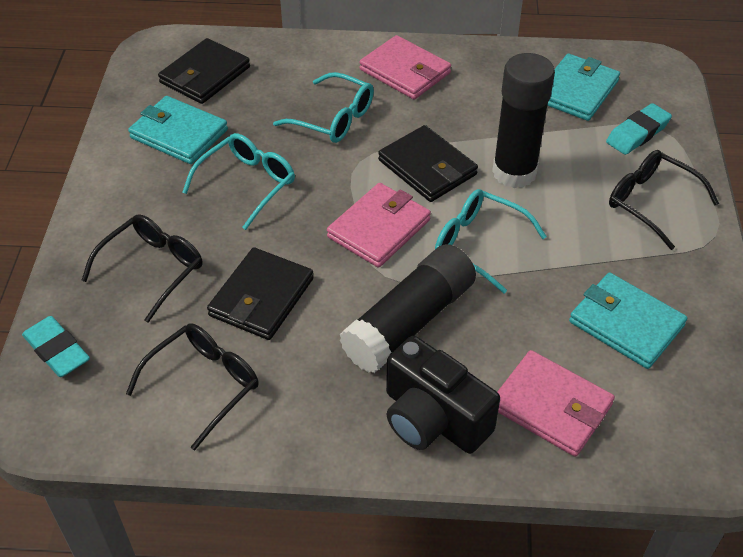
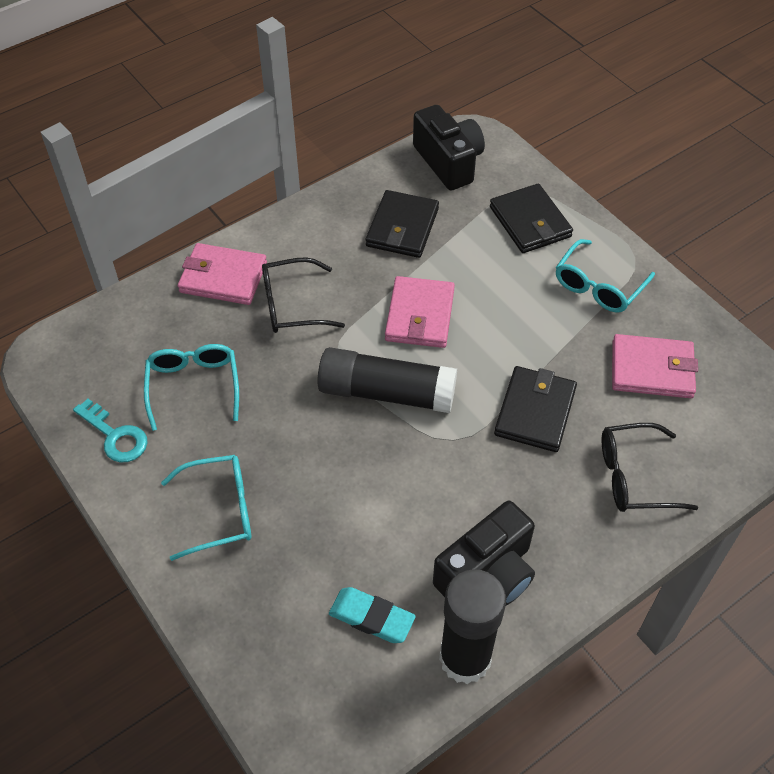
black camera: 1 -> 2
black glasses: 3 -> 2
turquoise eraser: 2 -> 1
turquoise key: 0 -> 1
turquoise wallet: 3 -> 0

